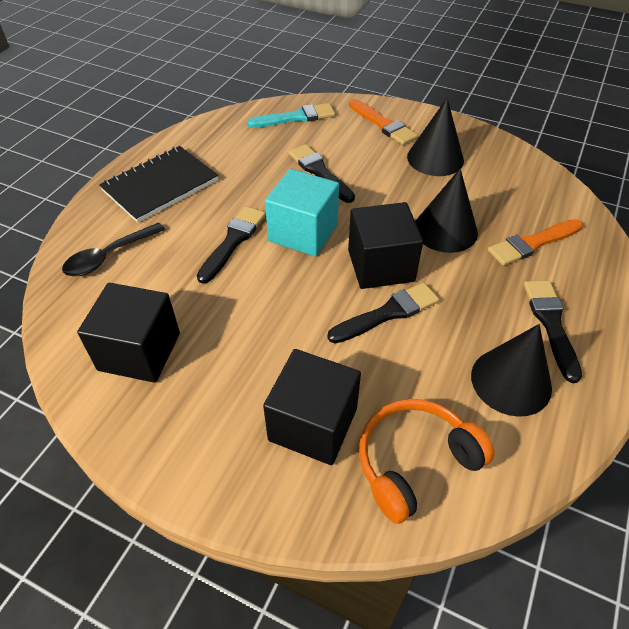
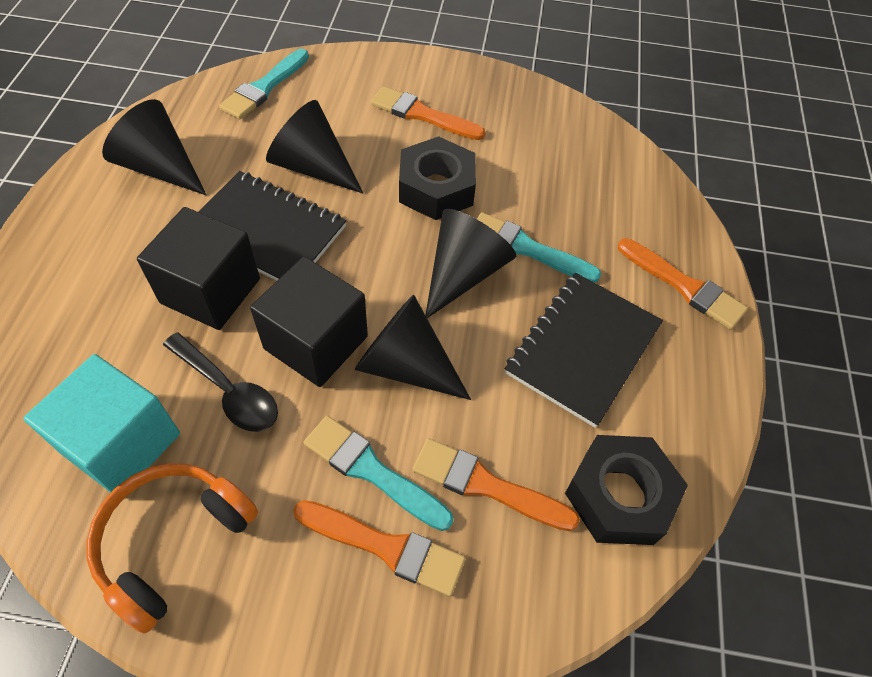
black brush: 4 -> 0
black cone: 3 -> 4
black cube: 3 -> 2
black notebook: 1 -> 2
black nut: 0 -> 2
orange brush: 2 -> 4
turquoise brush: 1 -> 3

